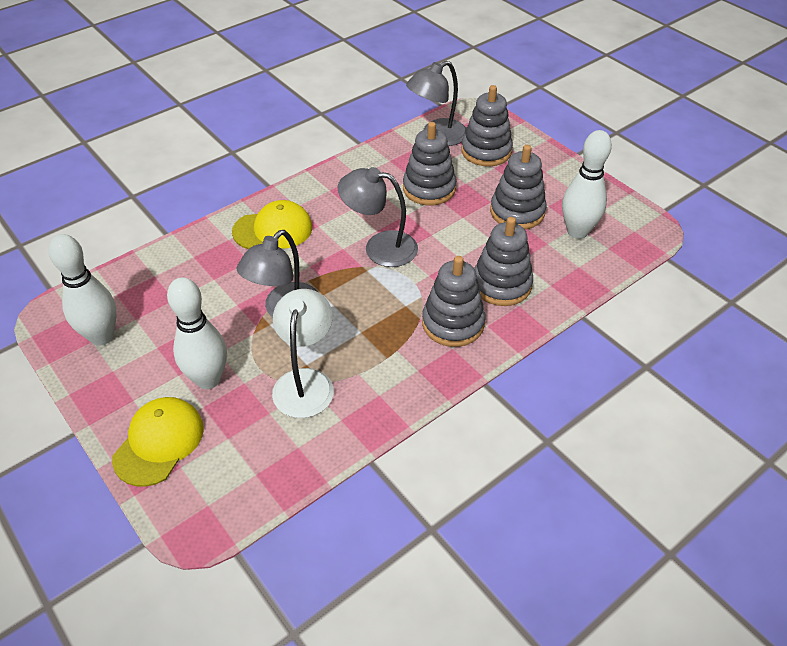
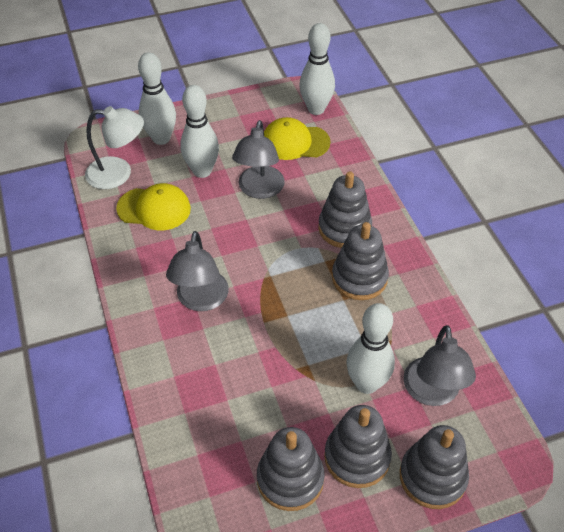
white bowling pin: 3 -> 4

